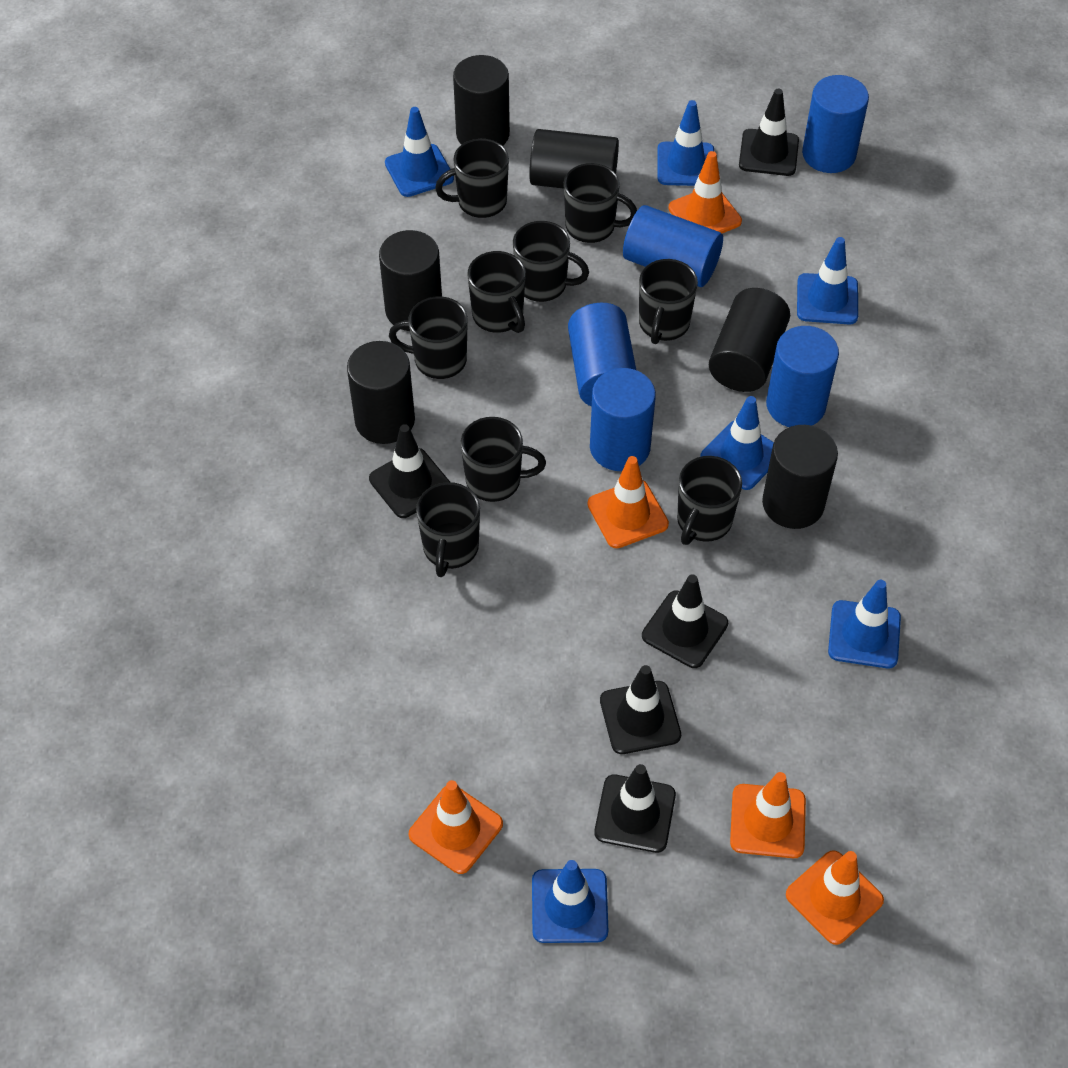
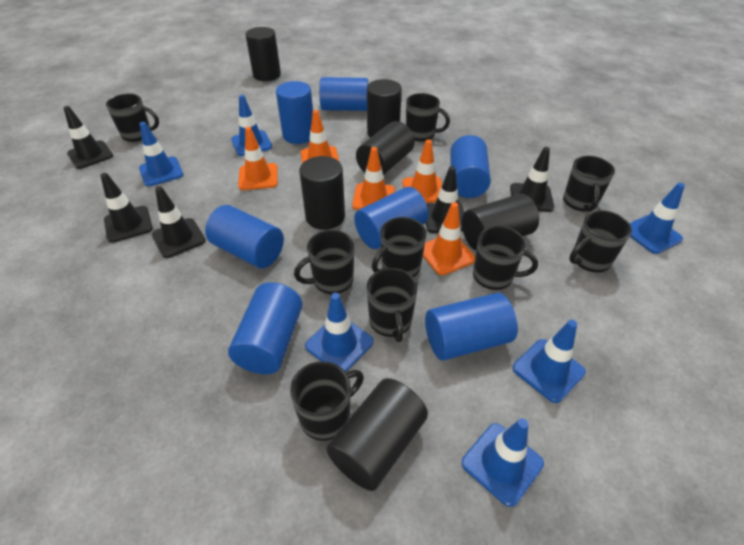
blue cylinder: 5 -> 7

